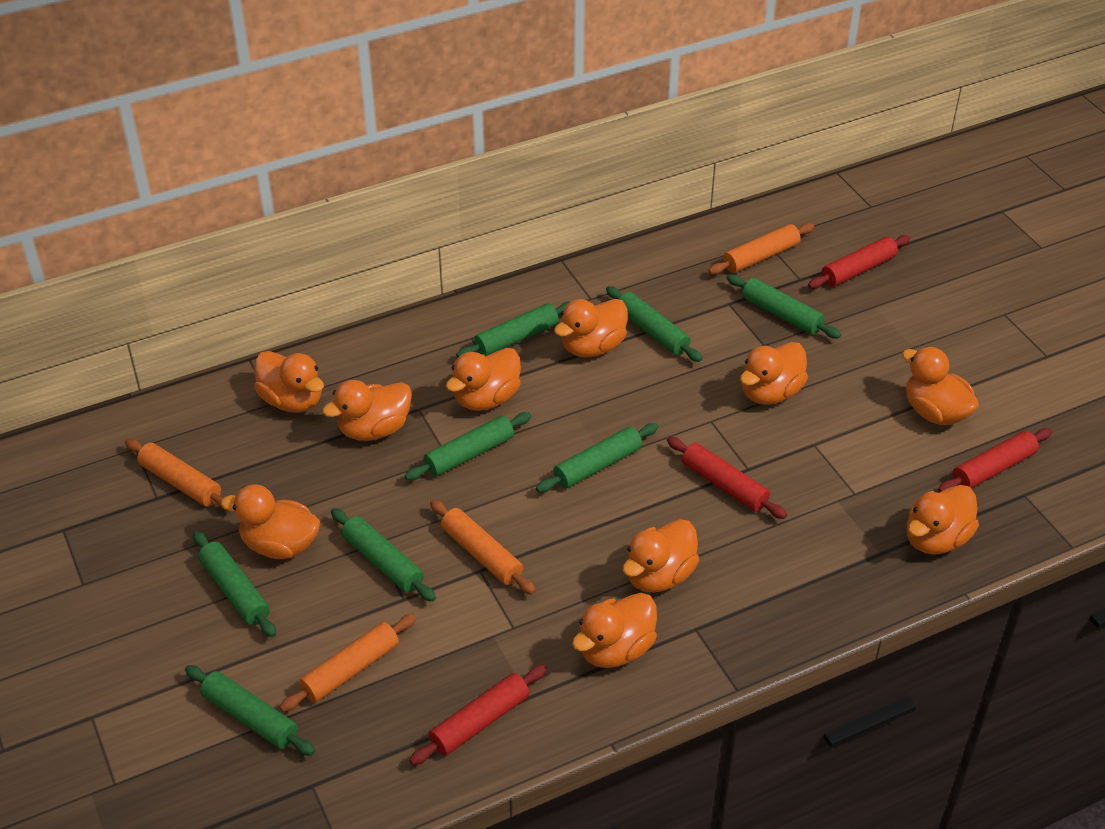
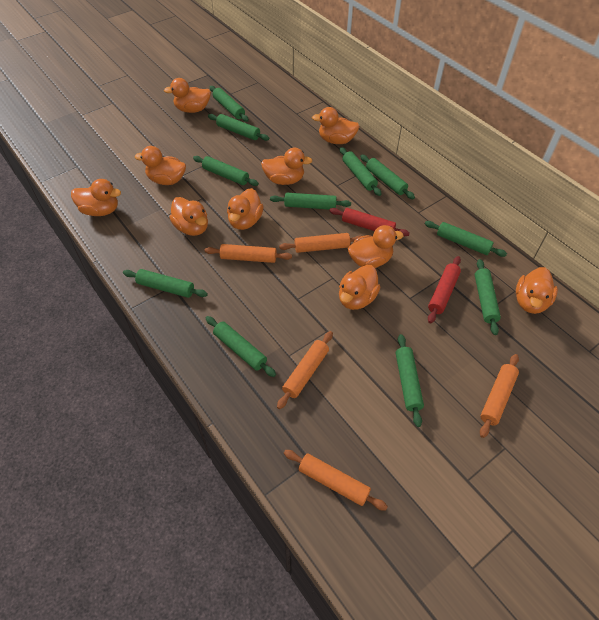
green rolling pin: 8 -> 11
orange rolling pin: 4 -> 5
red rolling pin: 4 -> 2

